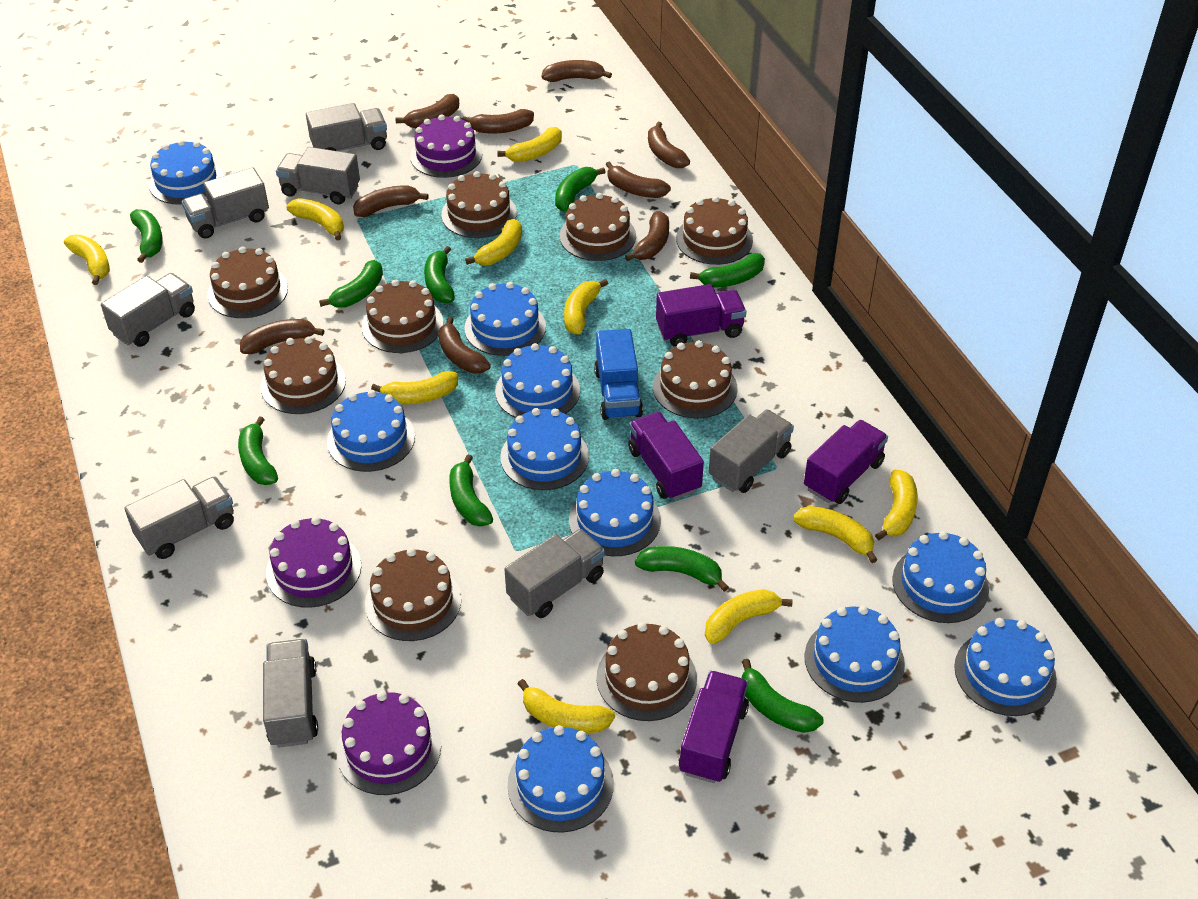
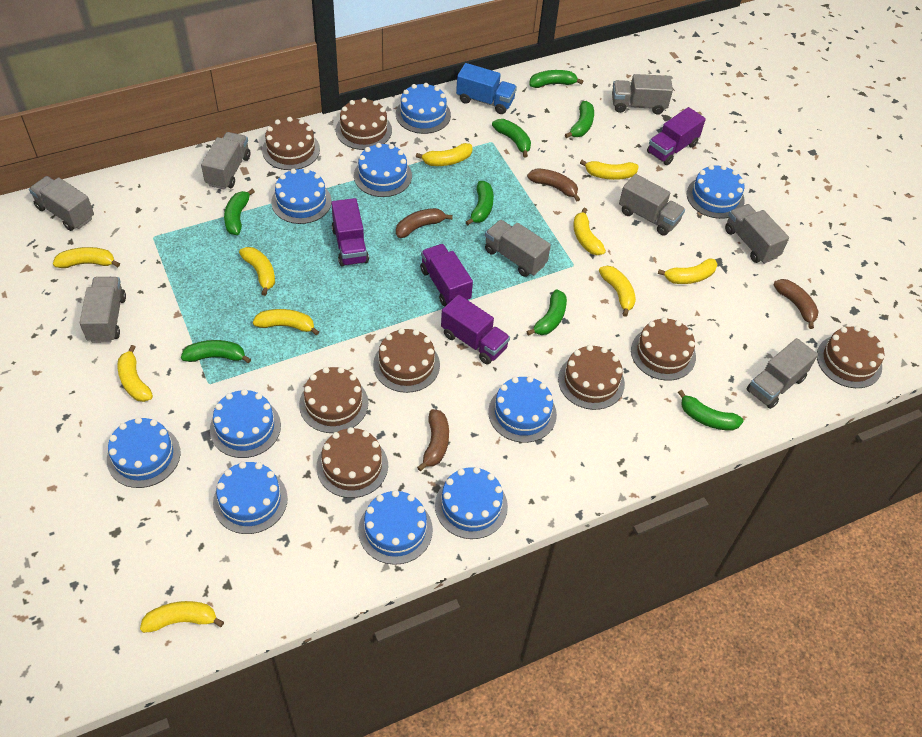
brown banana: 9 -> 4
brown cake: 9 -> 8
green banana: 9 -> 8
purple cake: 3 -> 0

